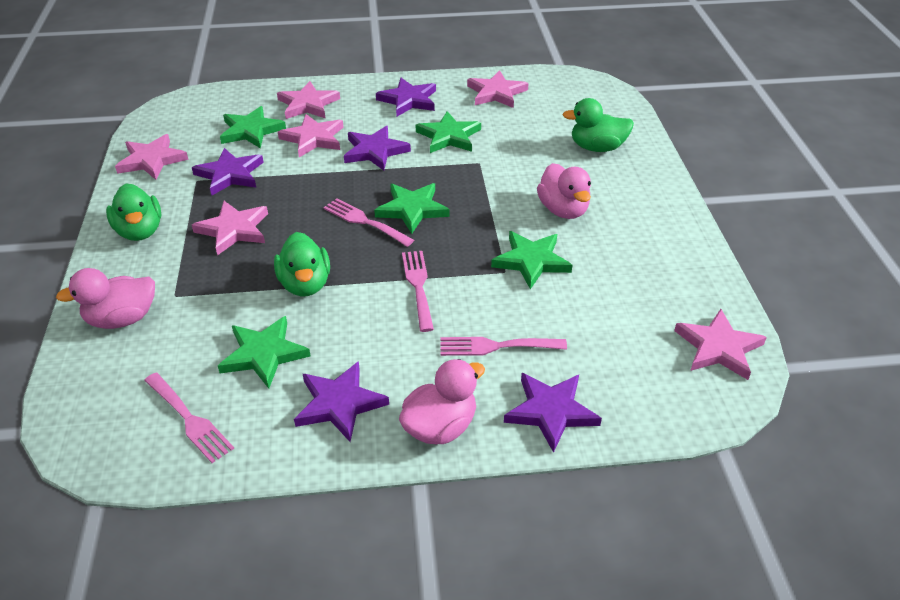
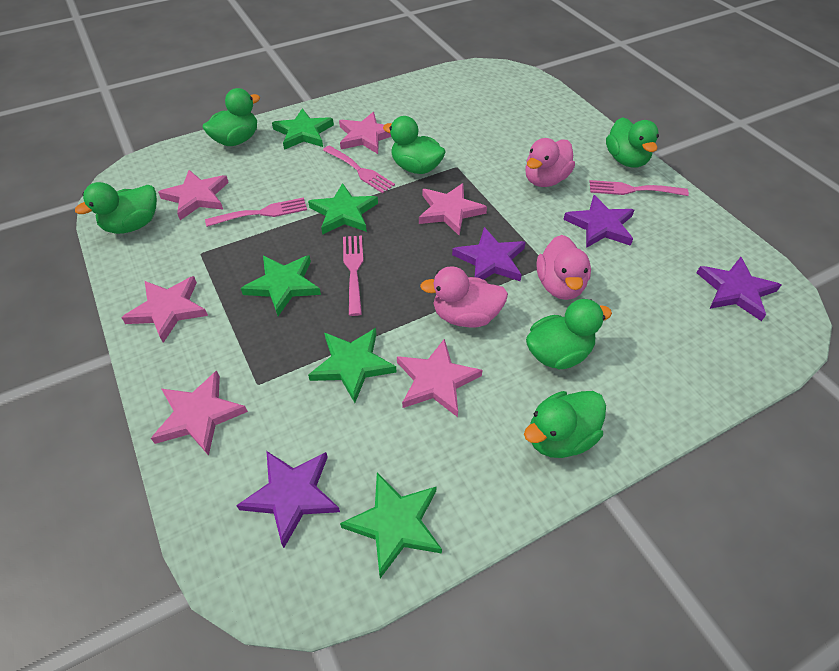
green duck: 3 -> 6
purple star: 5 -> 4

